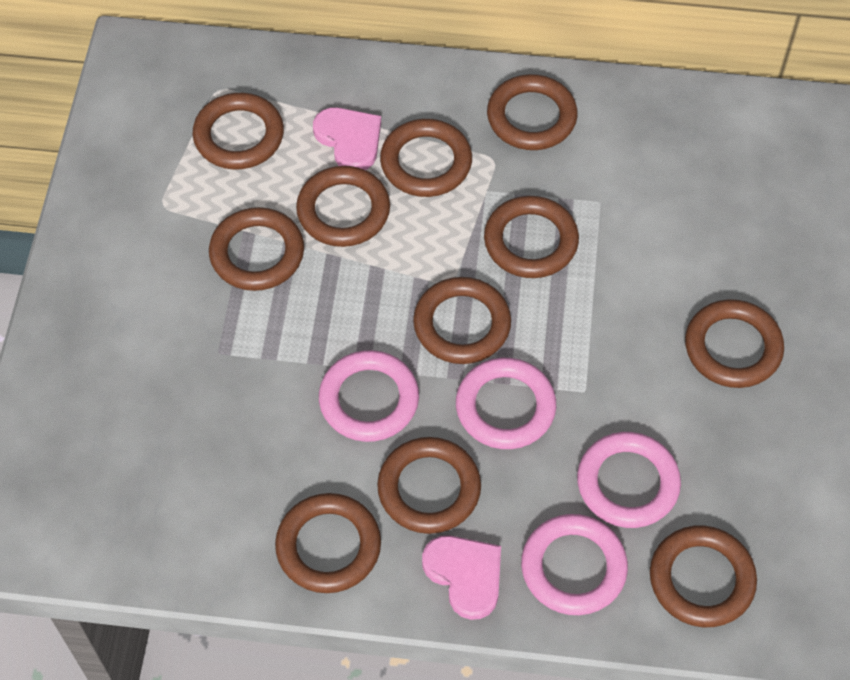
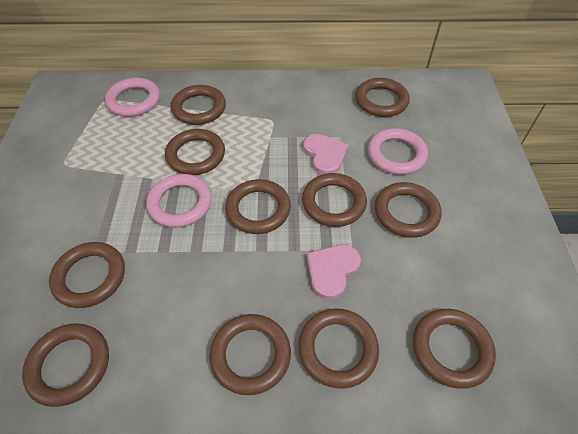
pink ring: 4 -> 3

